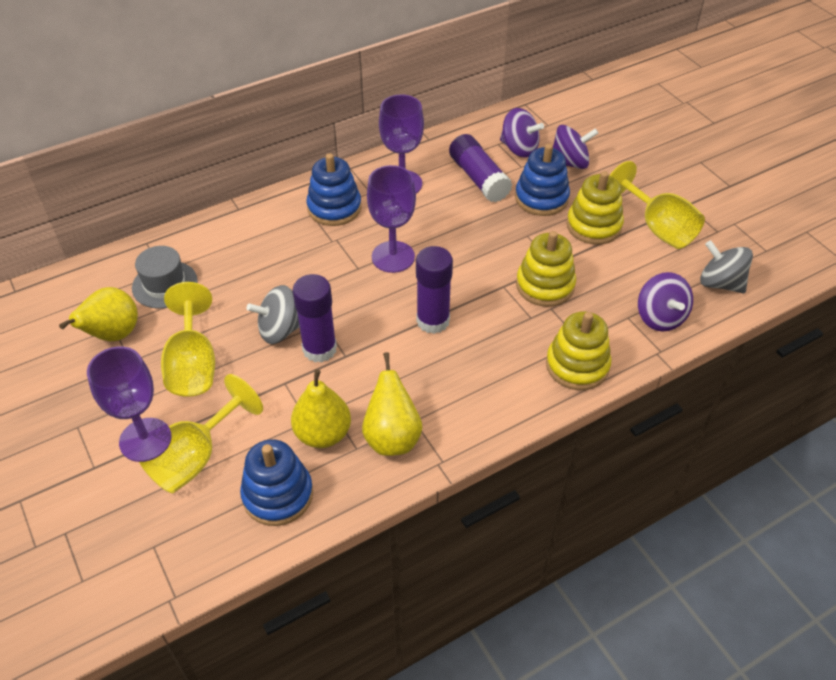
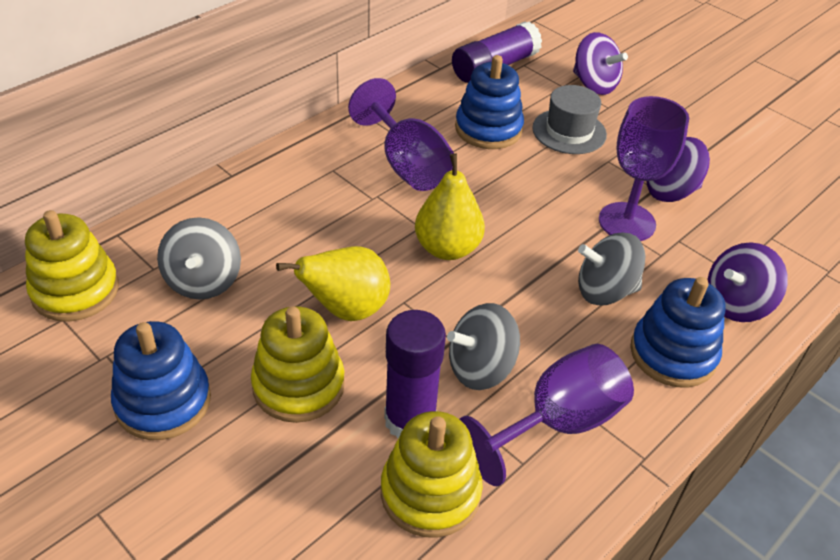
grey spinning top: 2 -> 3
purple glue stick: 3 -> 2
yellow goblet: 3 -> 0
yellow pear: 3 -> 2

